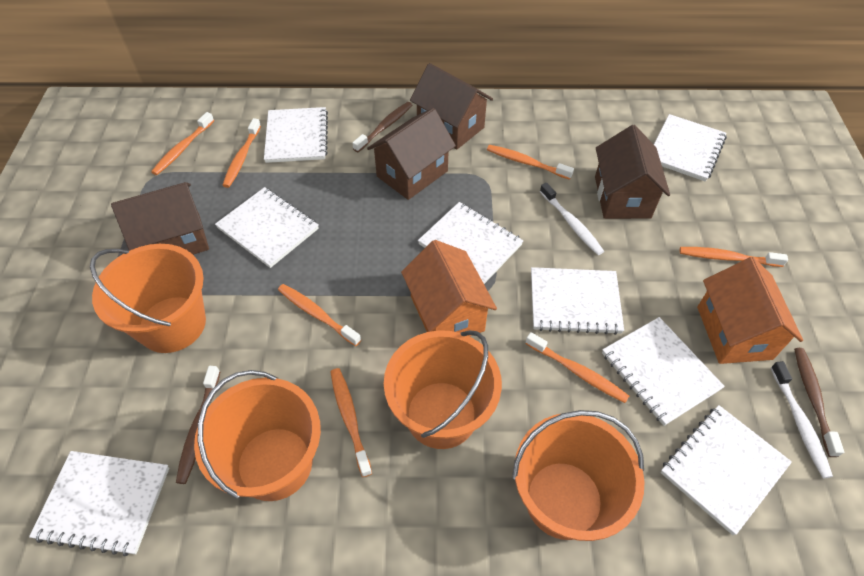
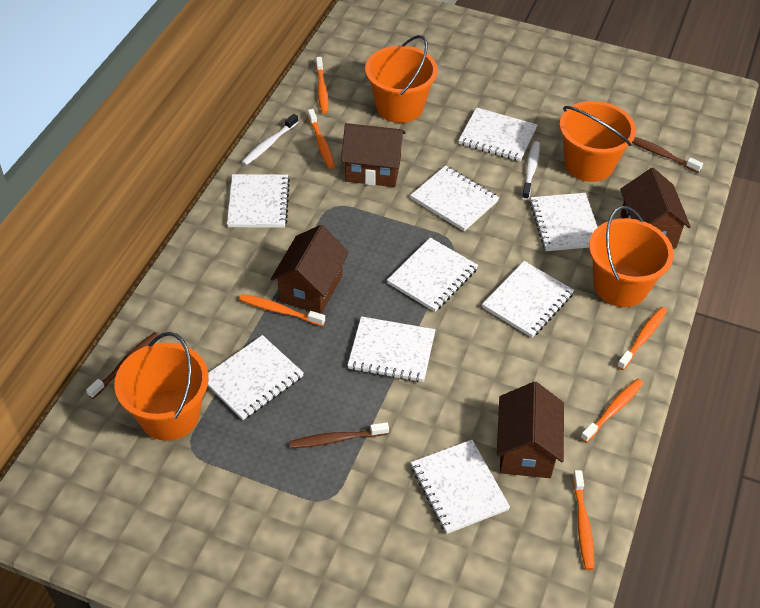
orange house: 2 -> 0
orange toothbrush: 7 -> 6
white notebook: 8 -> 9

